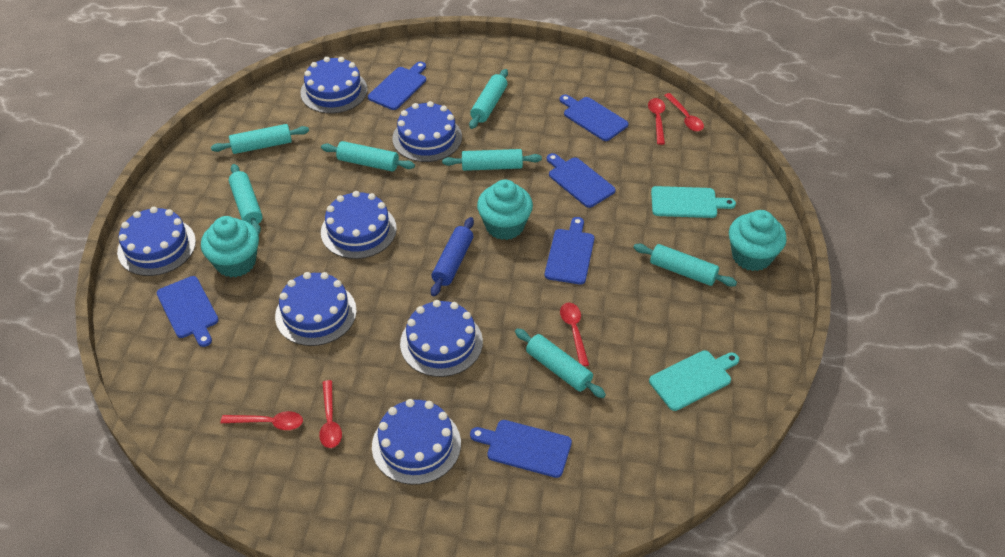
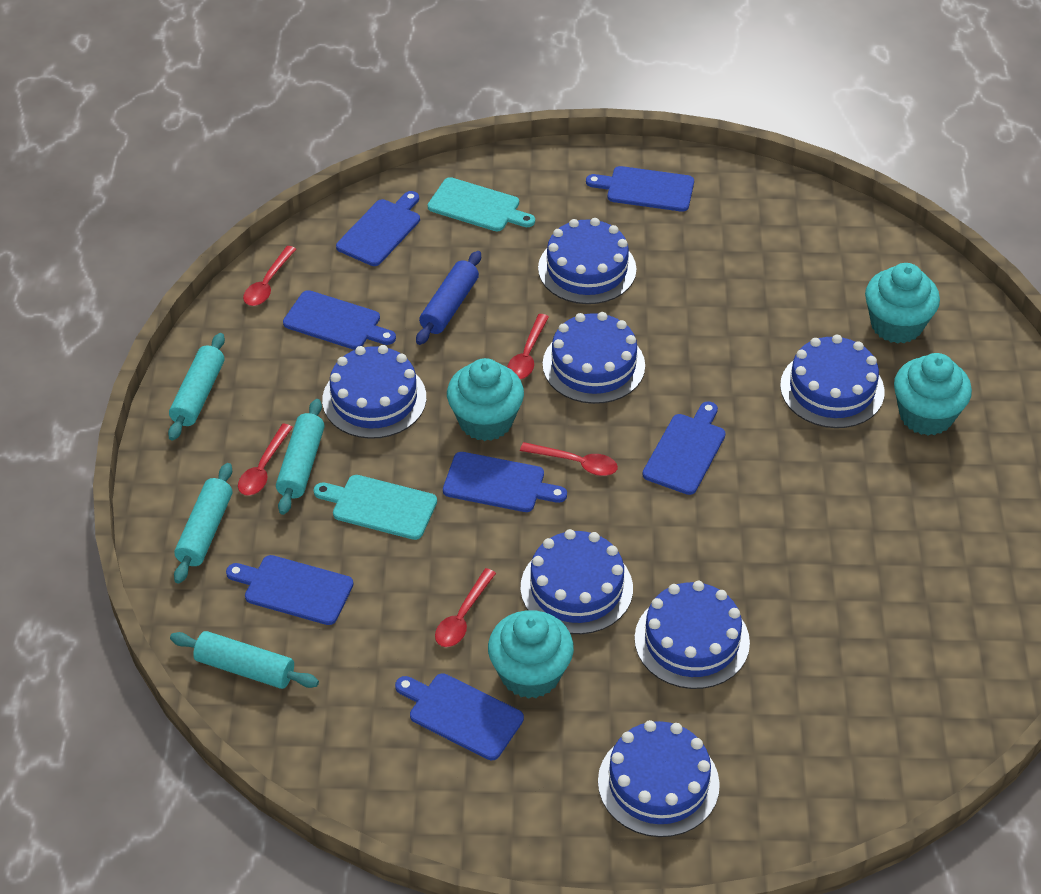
blue cutting board: 6 -> 7
turquoise cupcake: 3 -> 4
turquoise rolling pin: 7 -> 4

